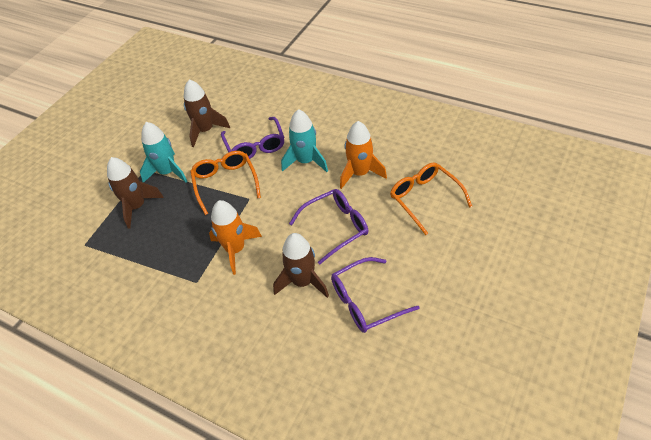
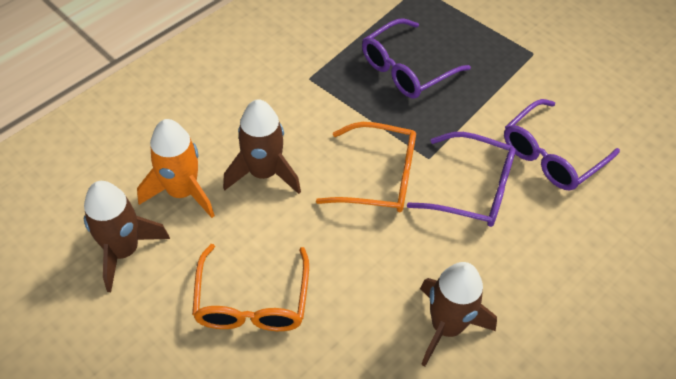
orange rocket: 2 -> 1
turquoise rocket: 2 -> 0

